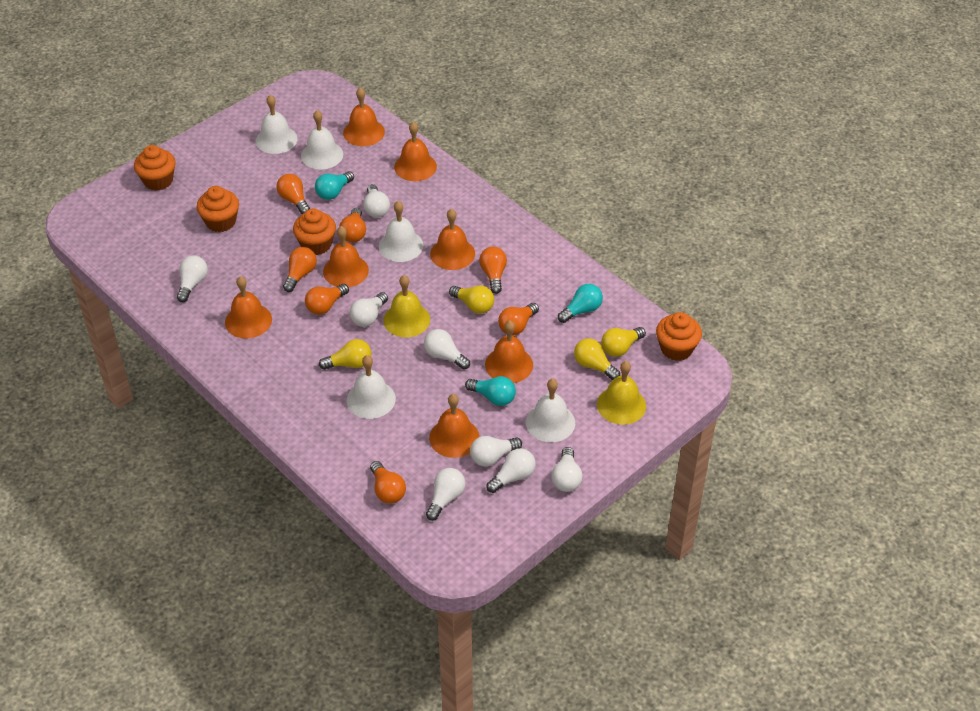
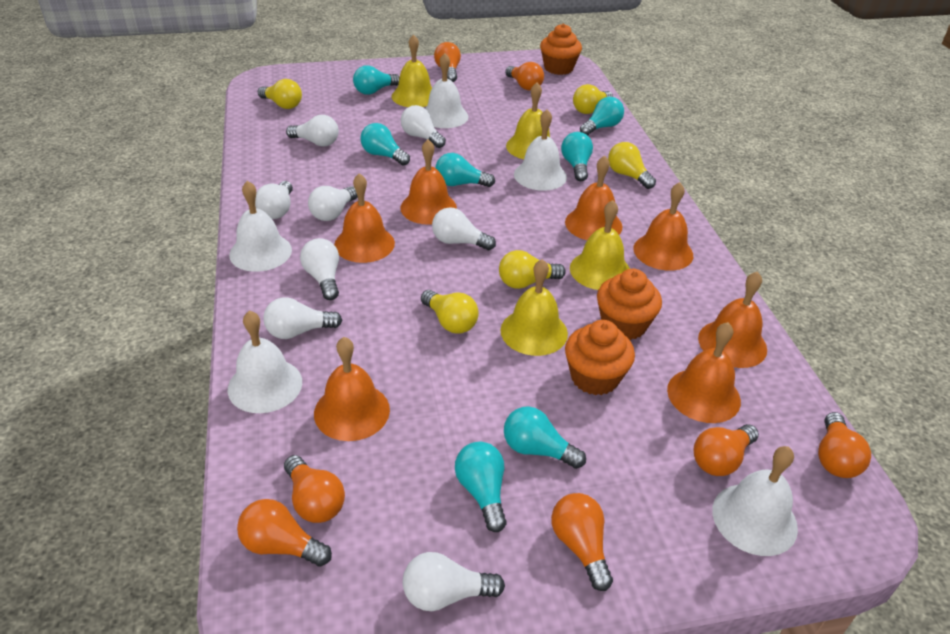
orange cupcake: 4 -> 3
turquoise light bulb: 3 -> 7
yellow bell: 2 -> 4
yellow light bulb: 4 -> 5

